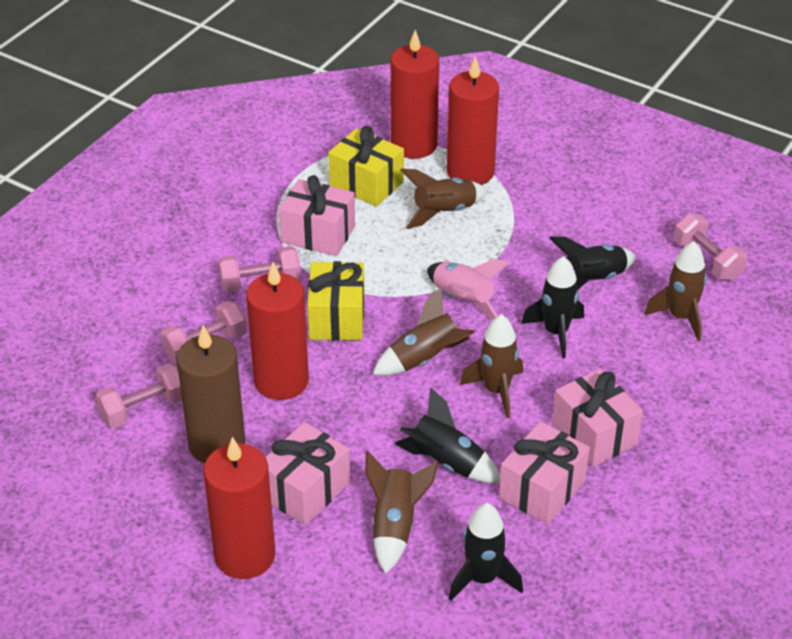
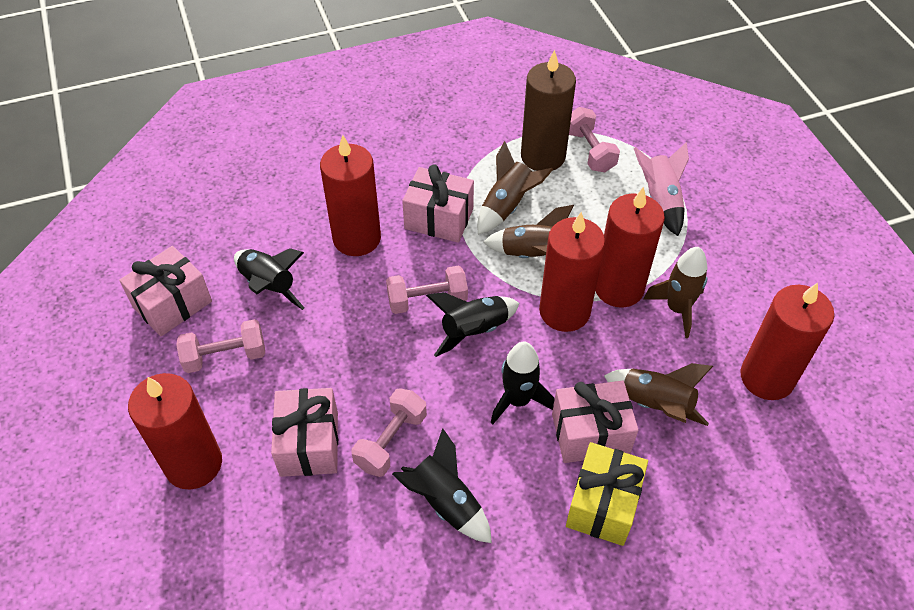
brown rocket: 5 -> 4
red candle: 4 -> 5
yellow gift: 2 -> 1

